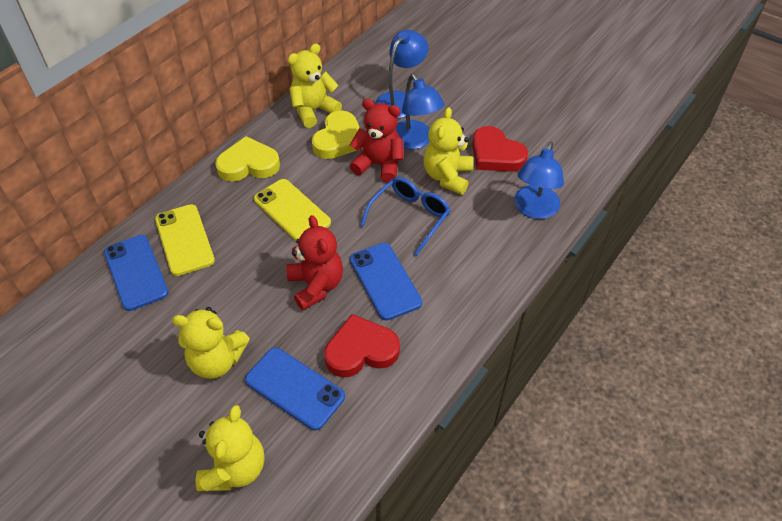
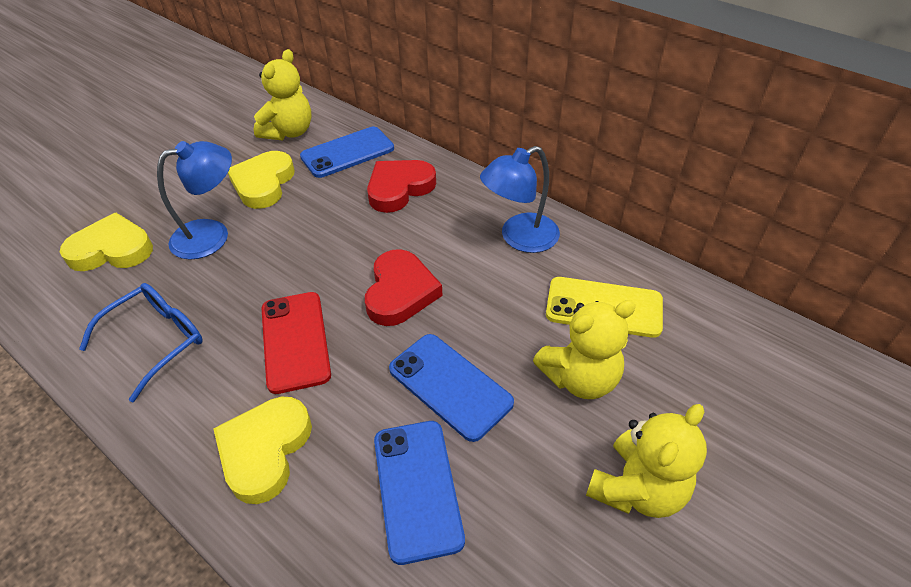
blue lamp: 3 -> 2
red phone: 0 -> 1
red teddy bear: 2 -> 0
yellow heart: 2 -> 3
yellow phone: 2 -> 1
yellow teddy bear: 4 -> 3

